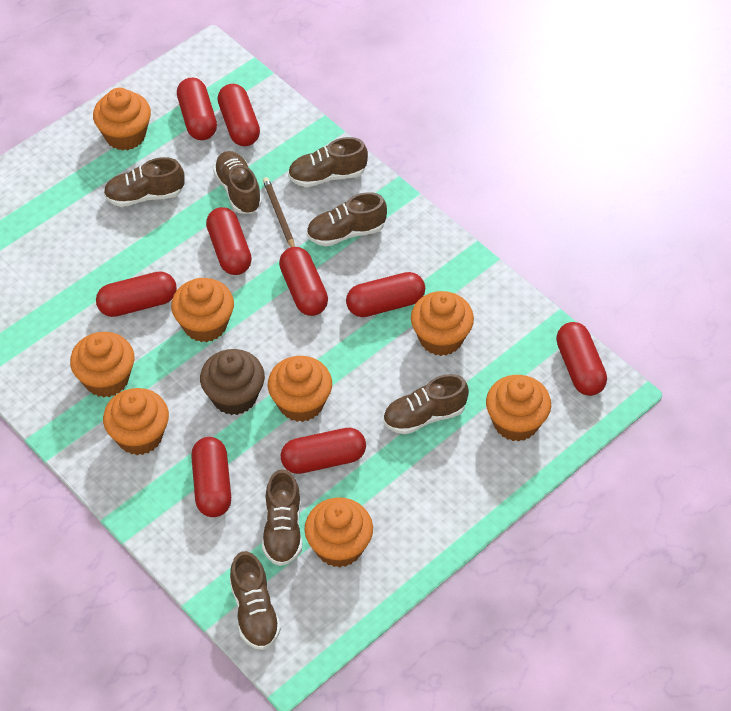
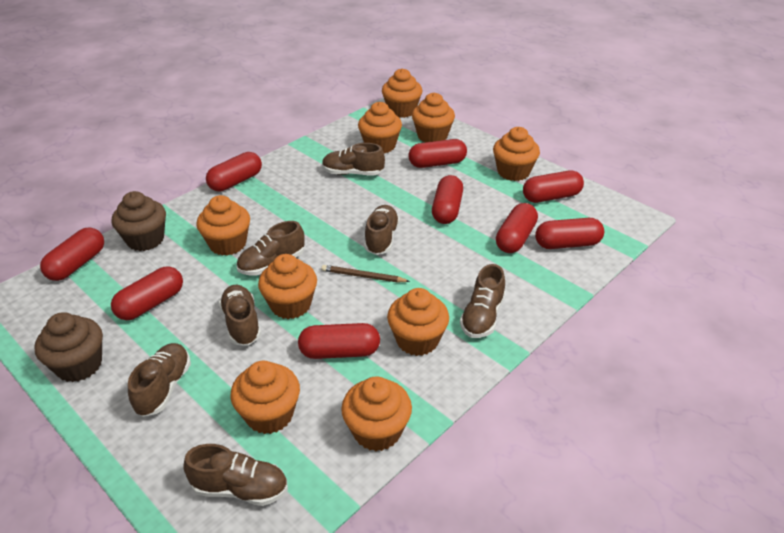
brown cupcake: 1 -> 2
orange cupcake: 8 -> 9

